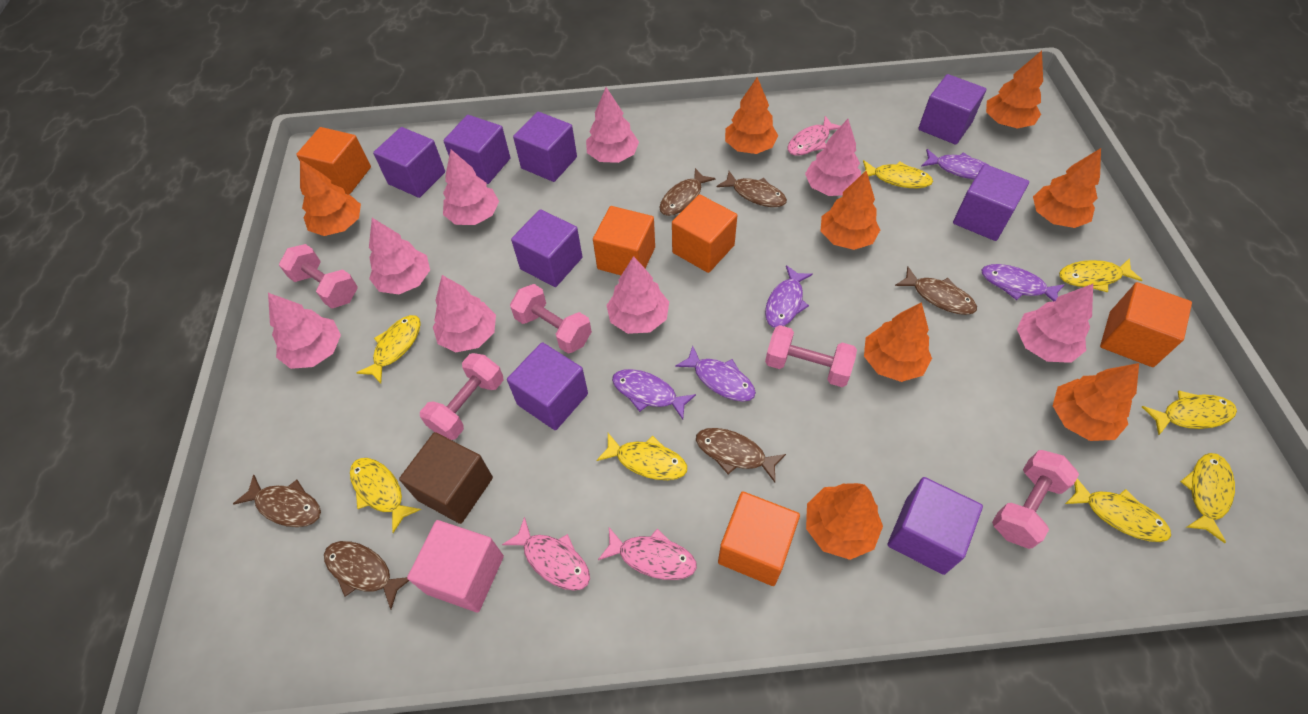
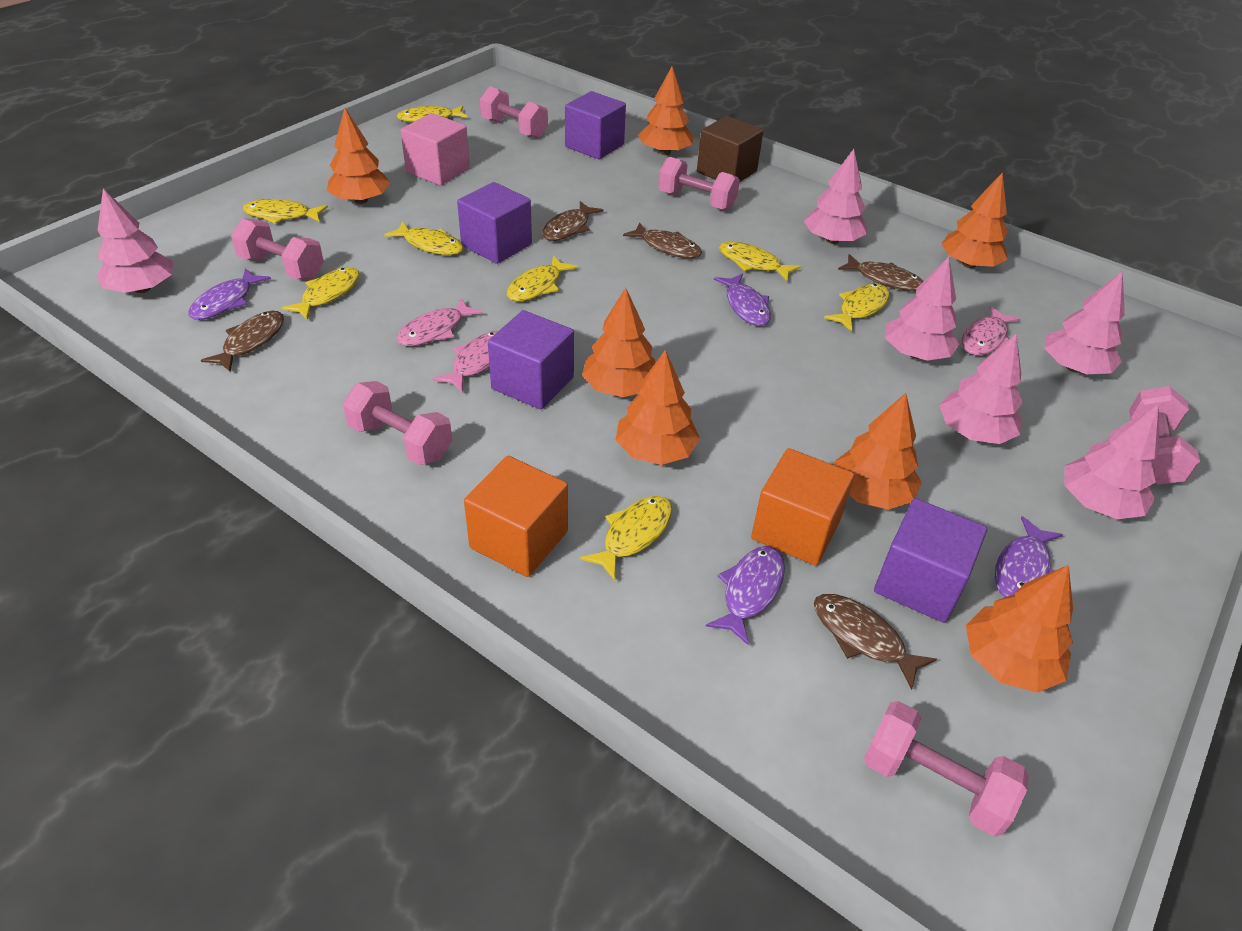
brown fish: 6 -> 5
orange cube: 5 -> 2
orange tree: 8 -> 7
pink dumbbell: 5 -> 6
pink tree: 8 -> 6
purple cube: 8 -> 4
purple fish: 5 -> 4

